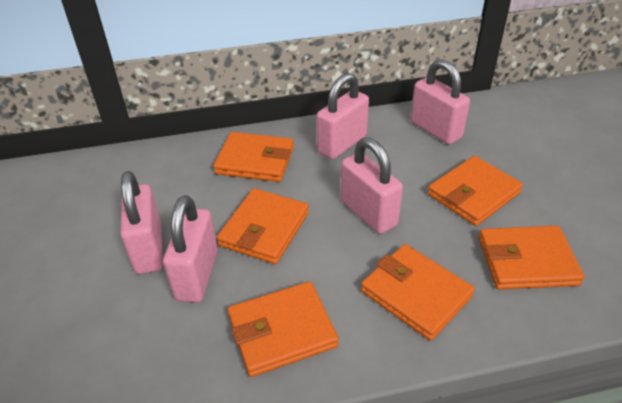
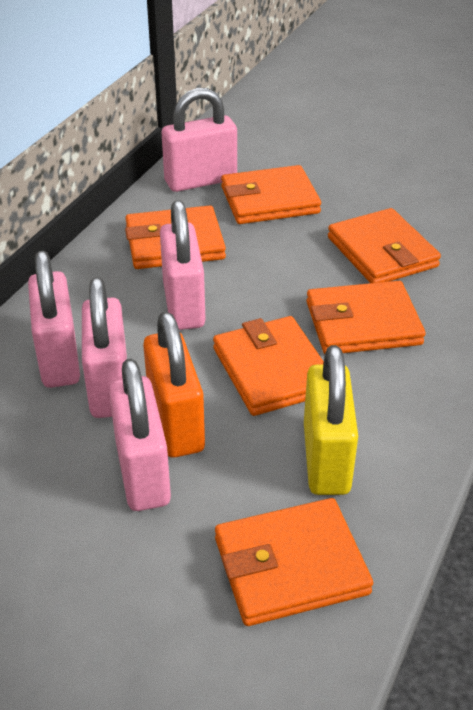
orange padlock: 0 -> 1
yellow padlock: 0 -> 1

